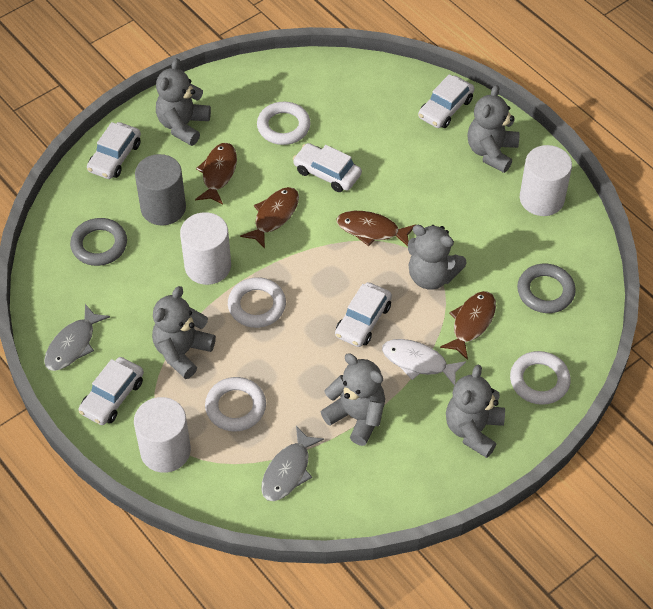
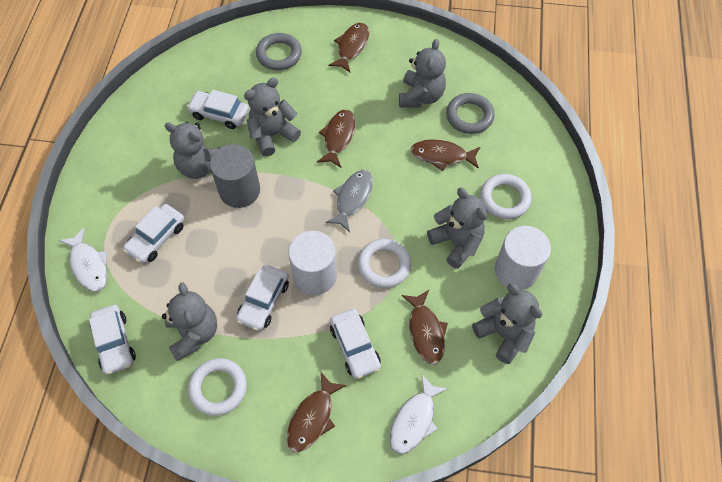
brown fish: 4 -> 5
grey fish: 2 -> 1
white cylinder: 3 -> 2
white fish: 1 -> 2
white ring: 4 -> 3

